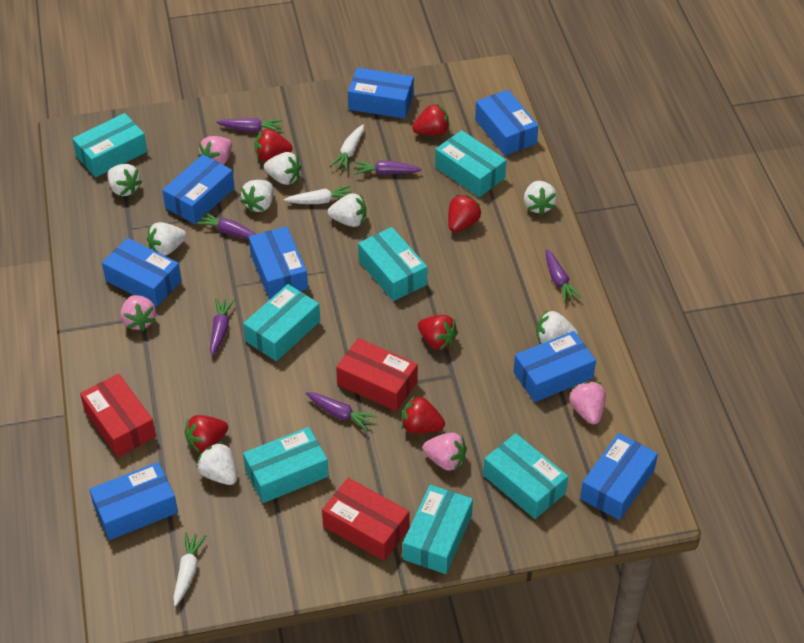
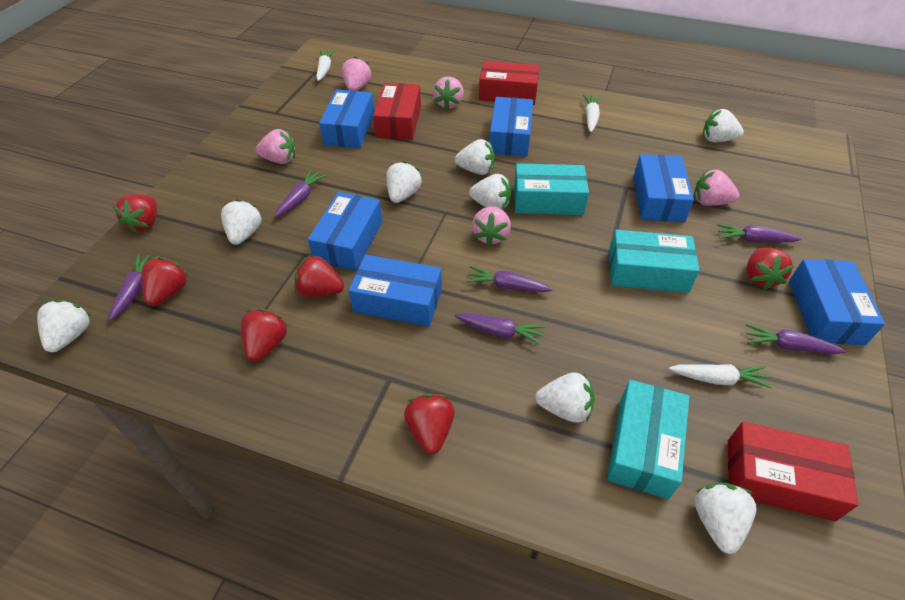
blue box: 8 -> 6
pink strawberry: 4 -> 5
turquoise box: 7 -> 3

